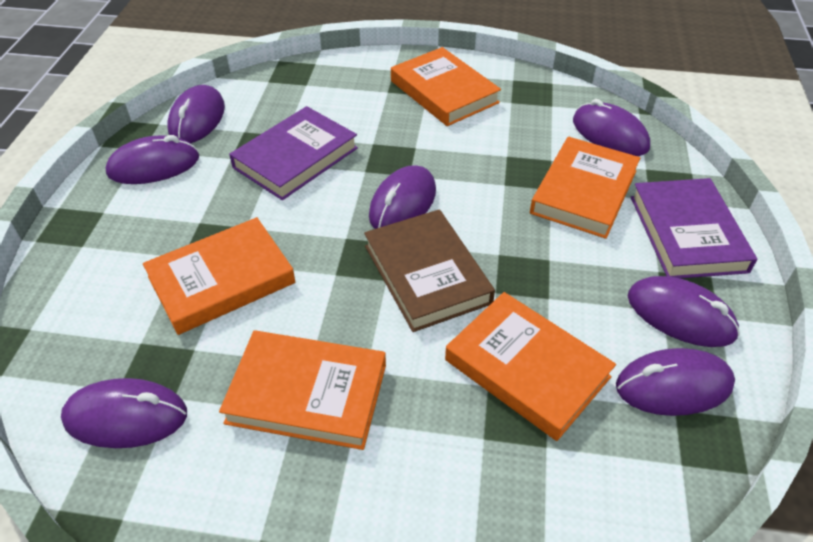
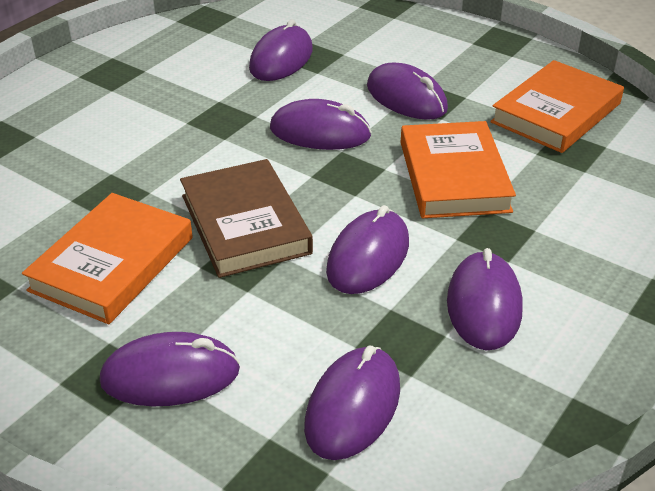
orange book: 5 -> 3
purple book: 2 -> 0

